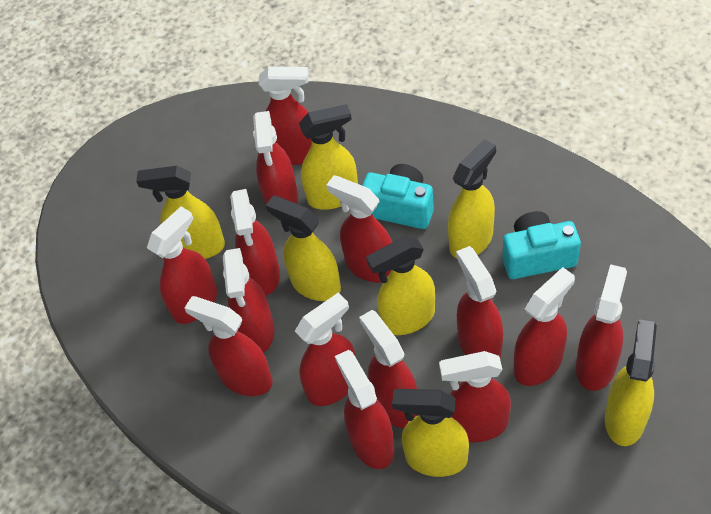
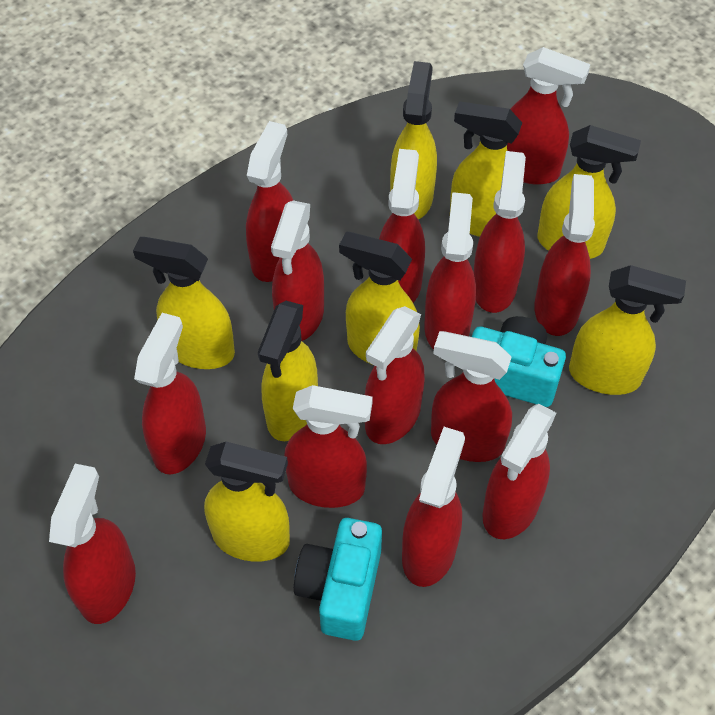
yellow spray bottle: 7 -> 8

